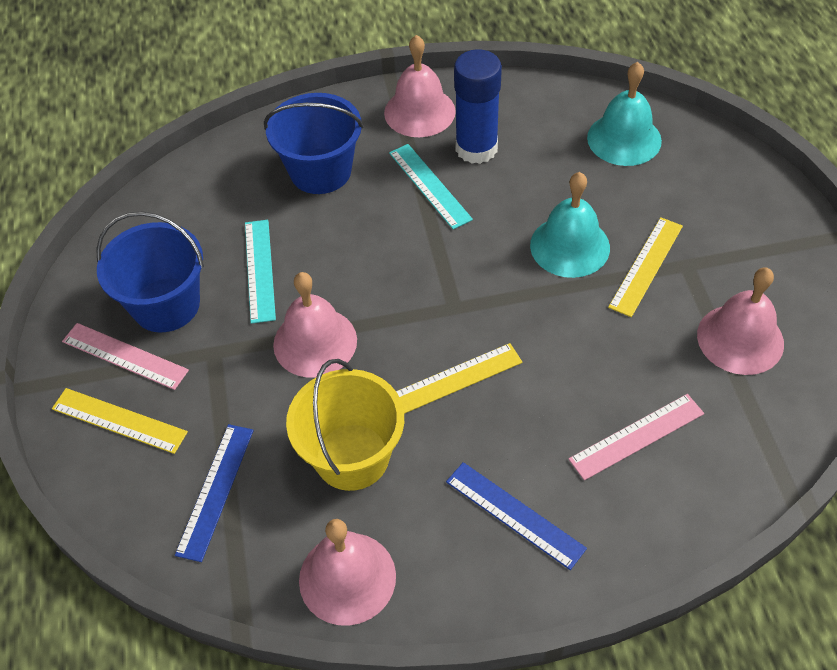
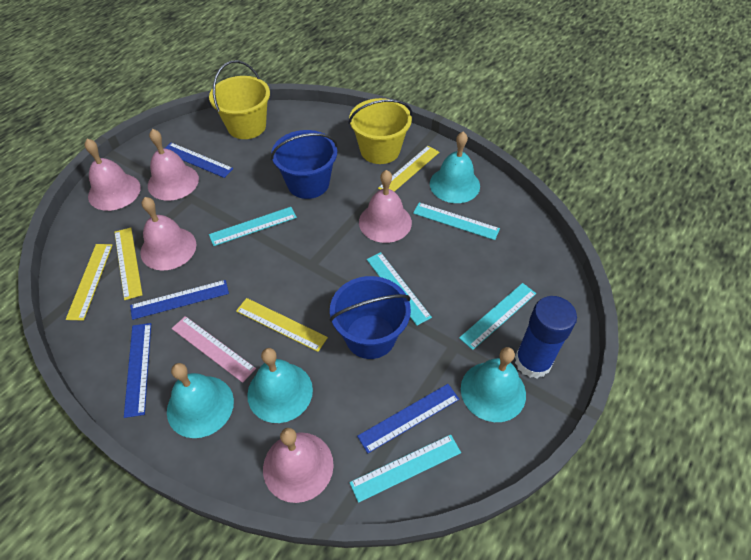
blue ruler: 2 -> 4
pink bell: 4 -> 5
pink ruler: 2 -> 1
turquoise bell: 2 -> 4
turquoise ruler: 2 -> 5
yellow bucket: 1 -> 2
yellow ruler: 3 -> 4

